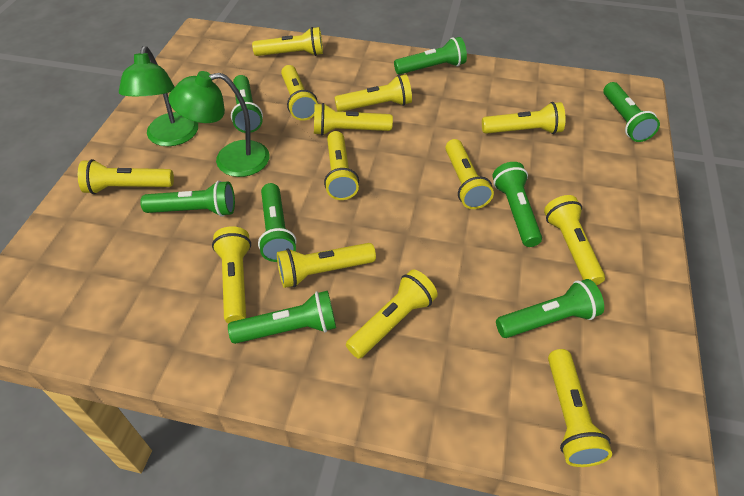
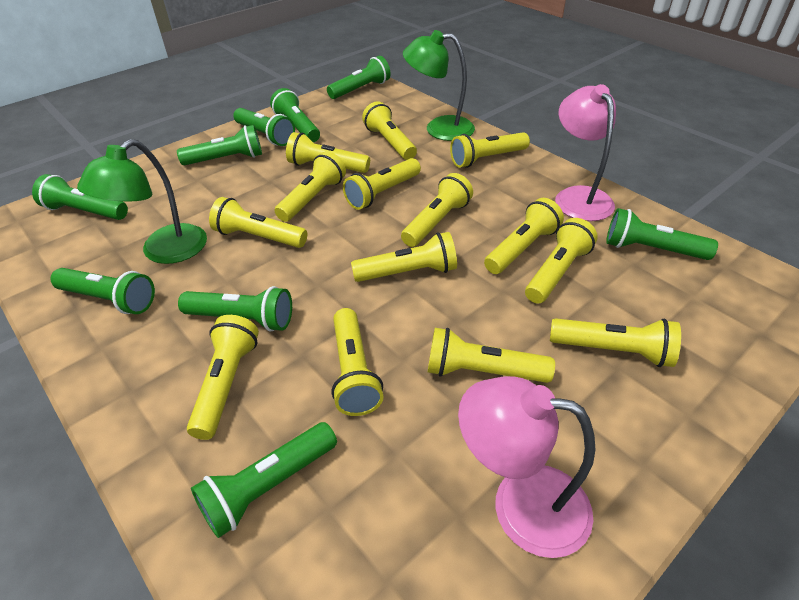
green flashlight: 8 -> 9
pink lamp: 0 -> 2
yellow flashlight: 13 -> 14

